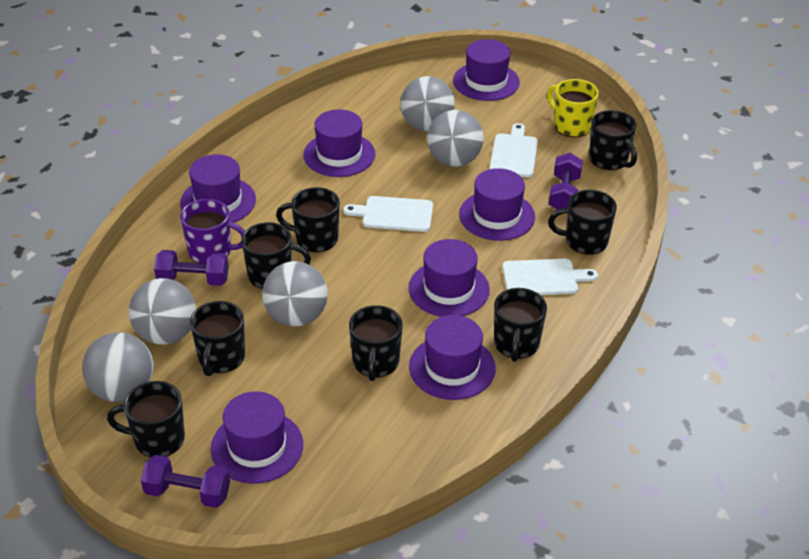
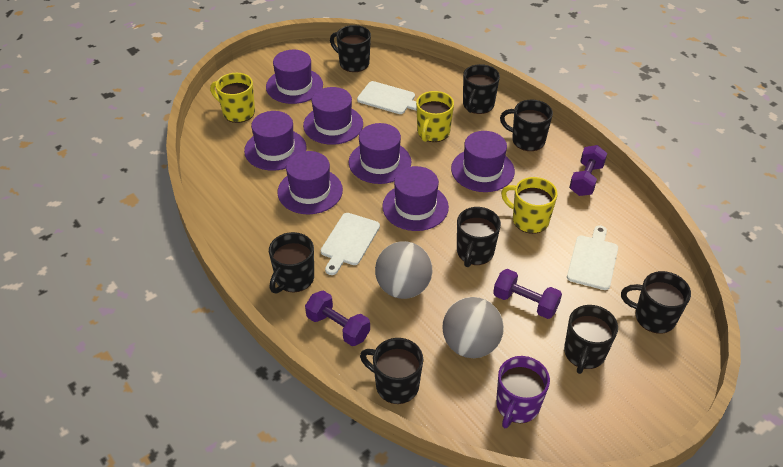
grey ball: 5 -> 2
yellow mug: 1 -> 3

